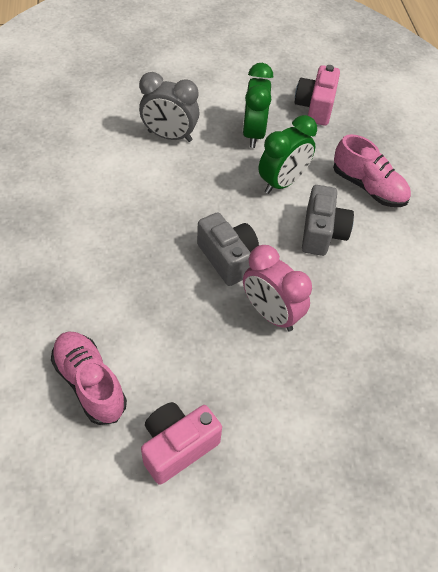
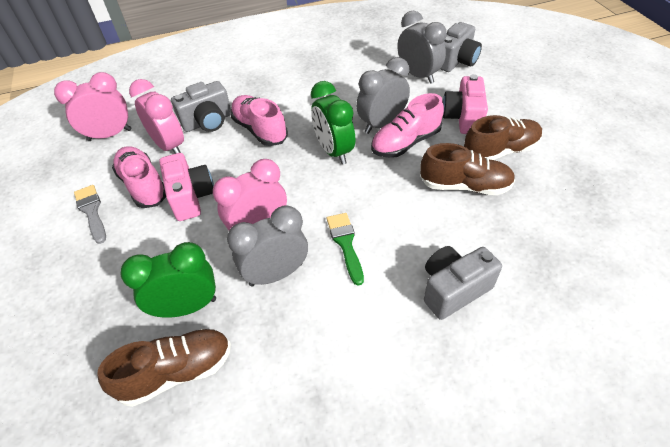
brown shoe: 0 -> 3
green brush: 0 -> 1
grey brush: 0 -> 1
grey camera: 2 -> 3
grey clock: 1 -> 3
pink clock: 1 -> 3
pink shoe: 2 -> 3

